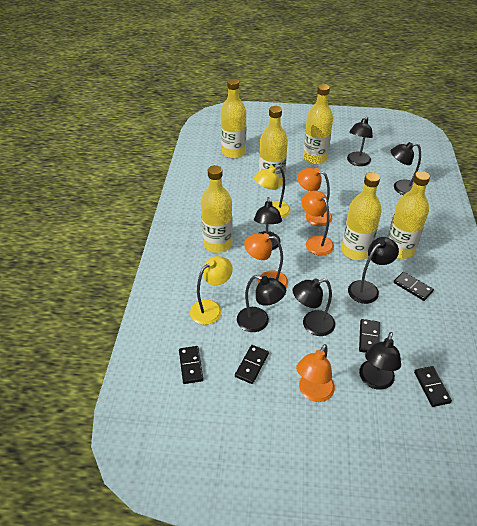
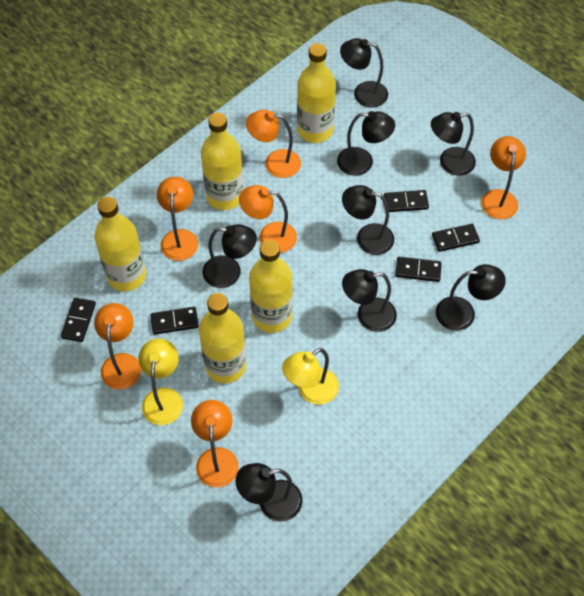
black lamp: 7 -> 8
orange lamp: 4 -> 6
yellow bottle: 6 -> 5

